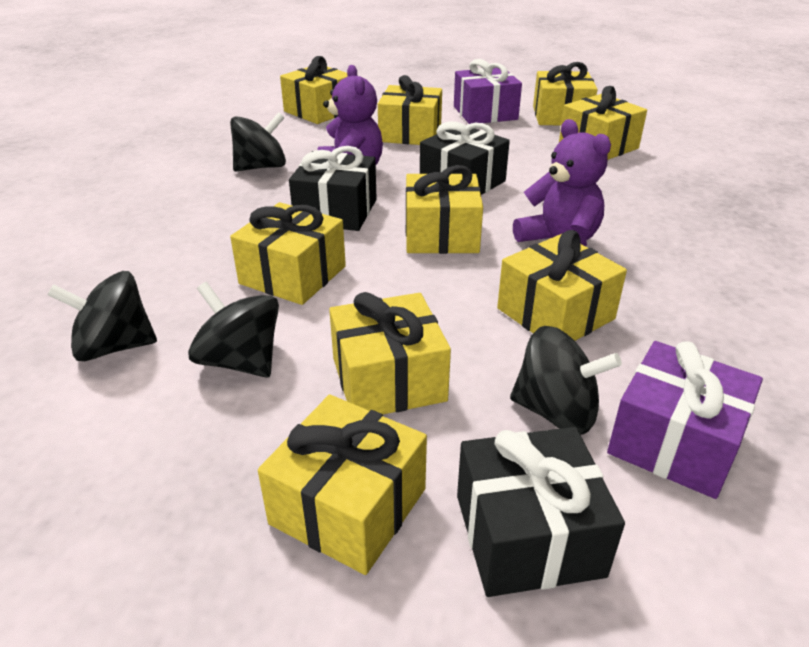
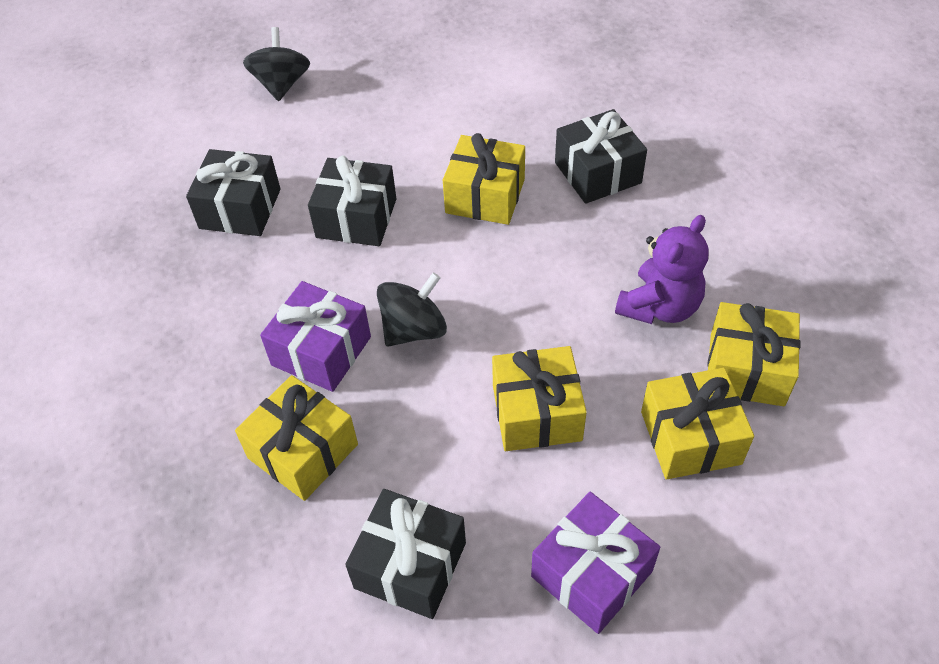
black gift: 3 -> 4
black spinning top: 4 -> 2
purple teddy bear: 2 -> 1
yellow gift: 9 -> 5

